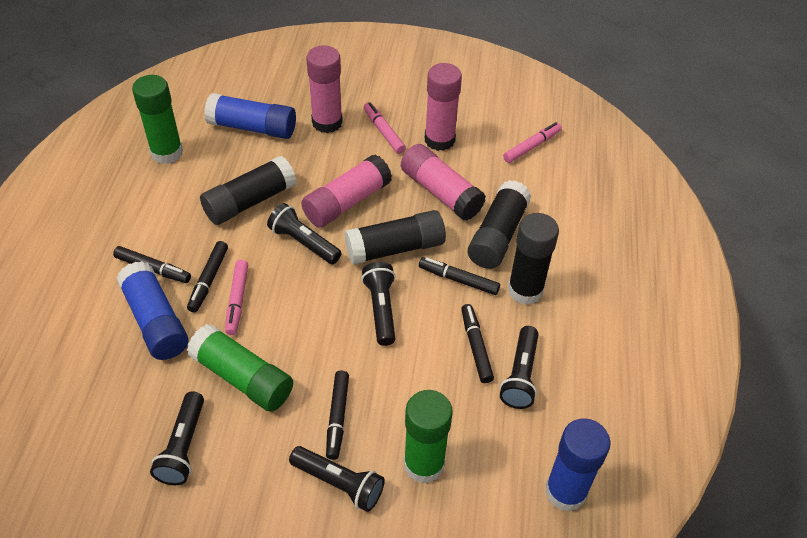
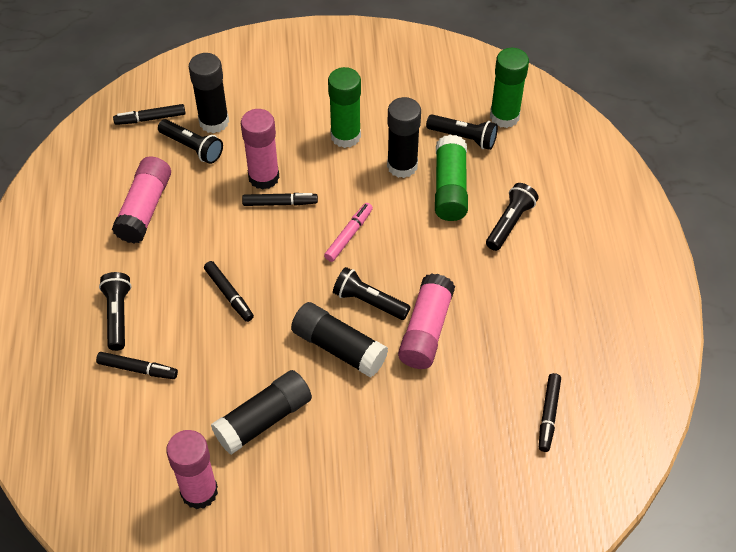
blue glue stick: 3 -> 0
pink marker: 3 -> 1

